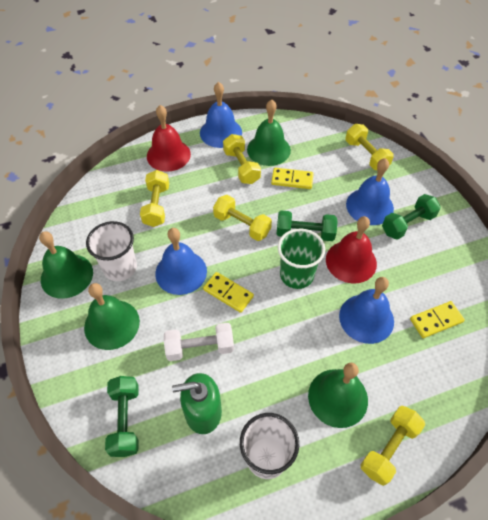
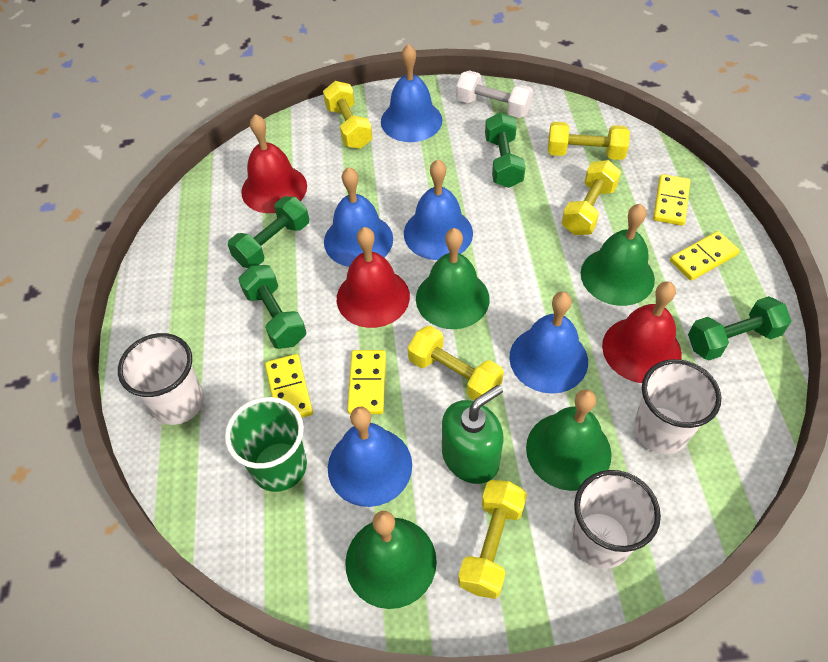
blue bell: 4 -> 5
green dumbbell: 3 -> 4
red bell: 2 -> 3
white cup: 2 -> 3
yellow domino: 3 -> 4

